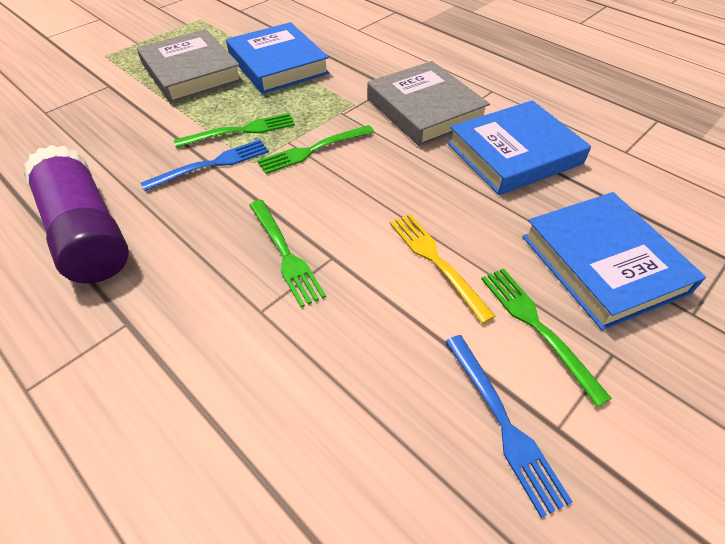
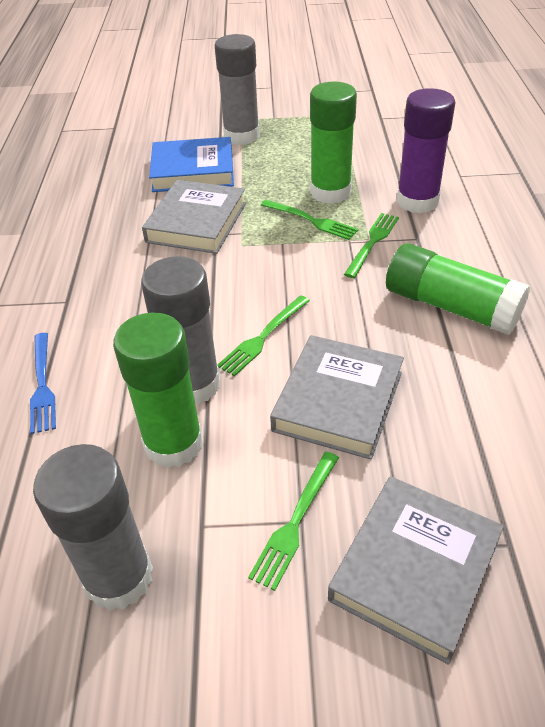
blue book: 3 -> 1
blue fork: 2 -> 1
green glue stick: 0 -> 3
grey book: 2 -> 3
grey glue stick: 0 -> 3
yellow fork: 1 -> 0

